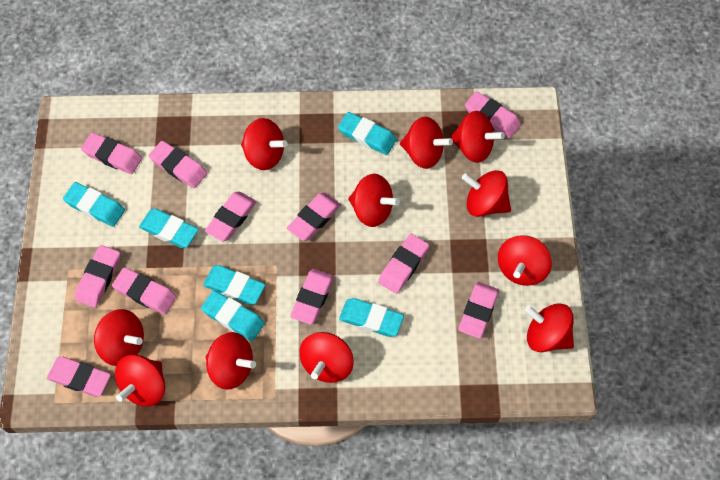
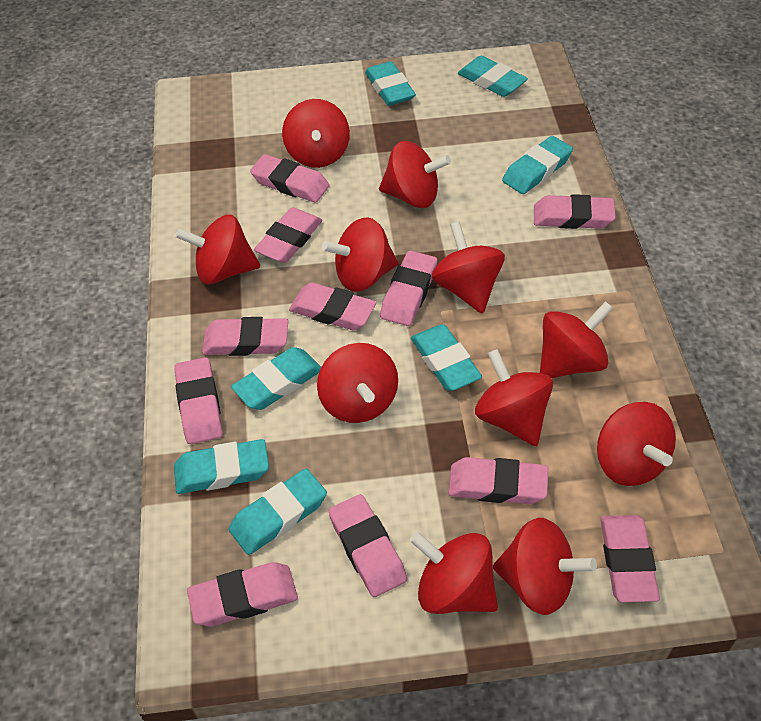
turquoise eraser: 6 -> 7

